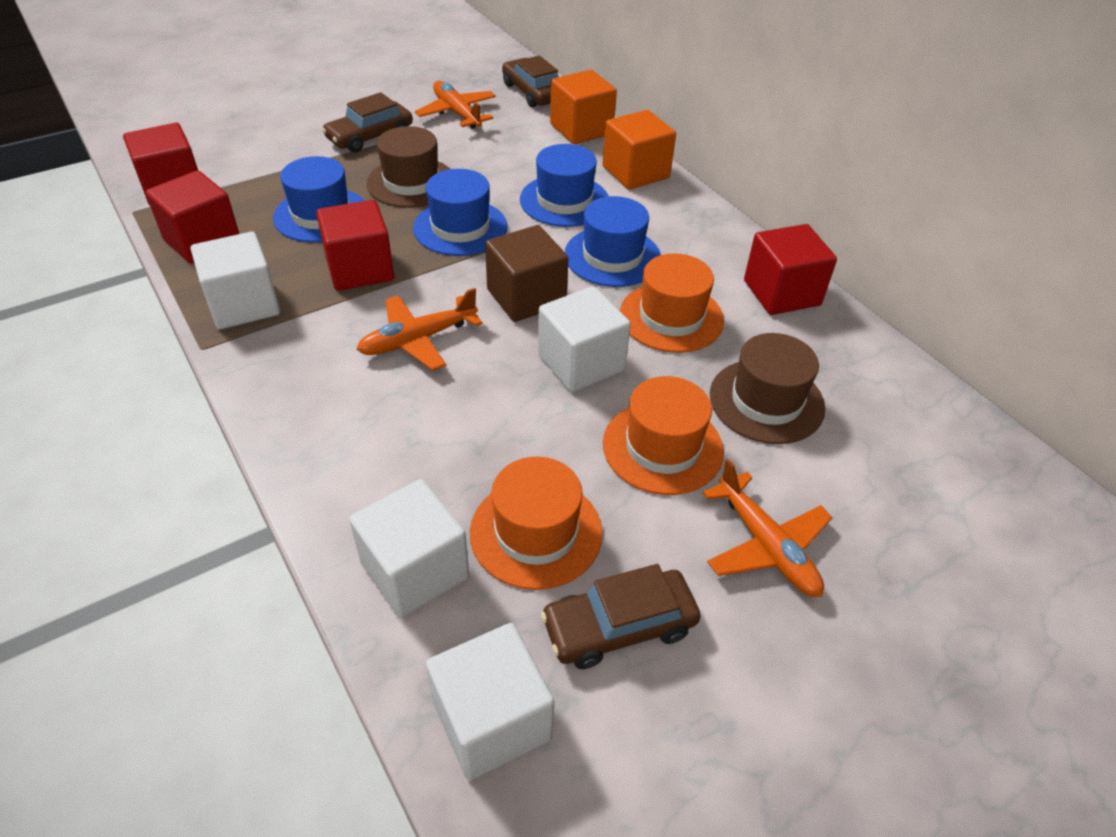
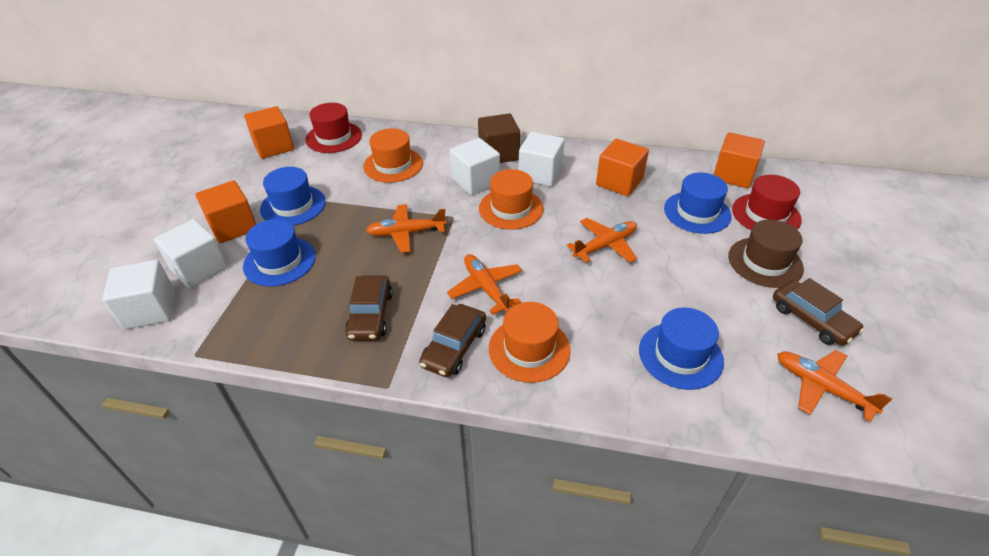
brown hat: 2 -> 1
orange cube: 2 -> 4
orange plane: 3 -> 4
red cube: 4 -> 0
red hat: 0 -> 2

